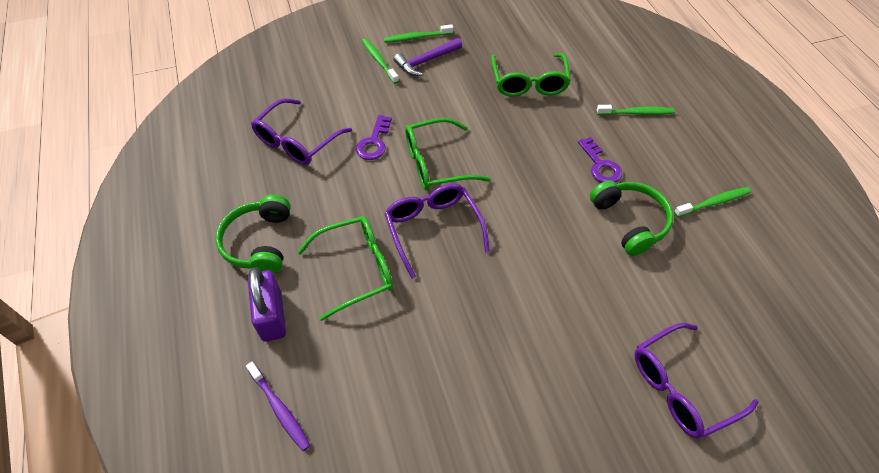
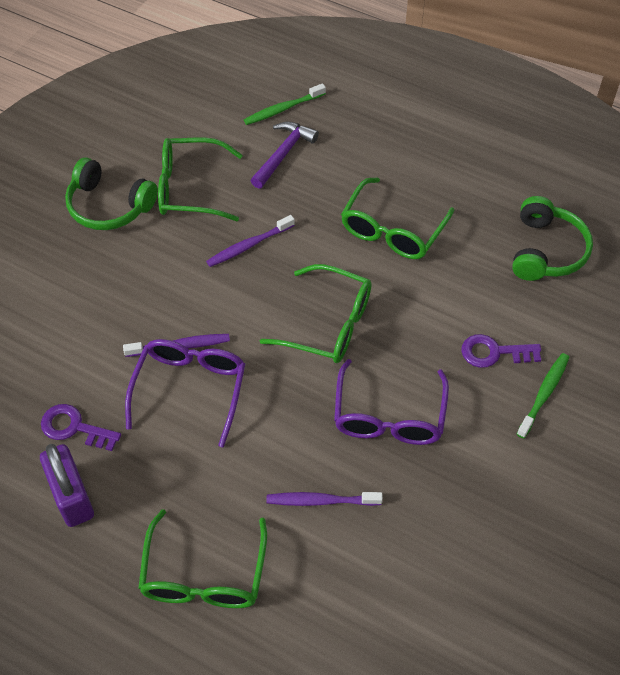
green glasses: 3 -> 4
green toothbrush: 4 -> 2
purple glasses: 3 -> 2
purple toothbrush: 1 -> 3

